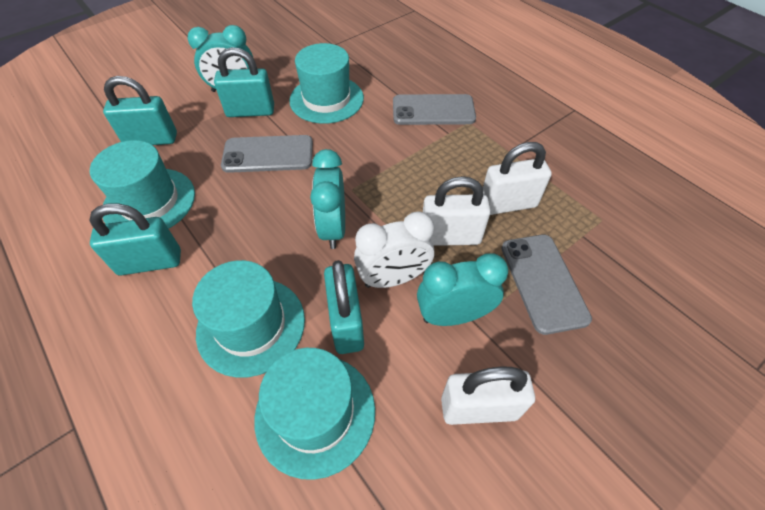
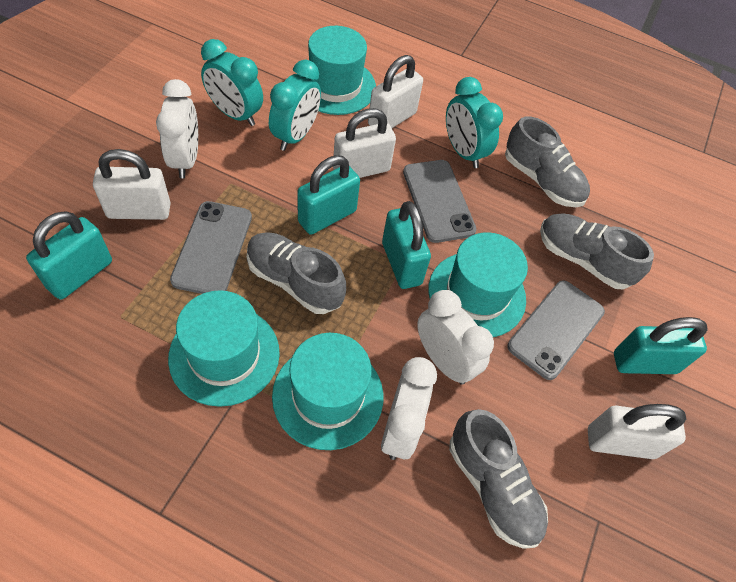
grey shoe: 0 -> 4
white clock: 1 -> 3
white padlock: 3 -> 4

